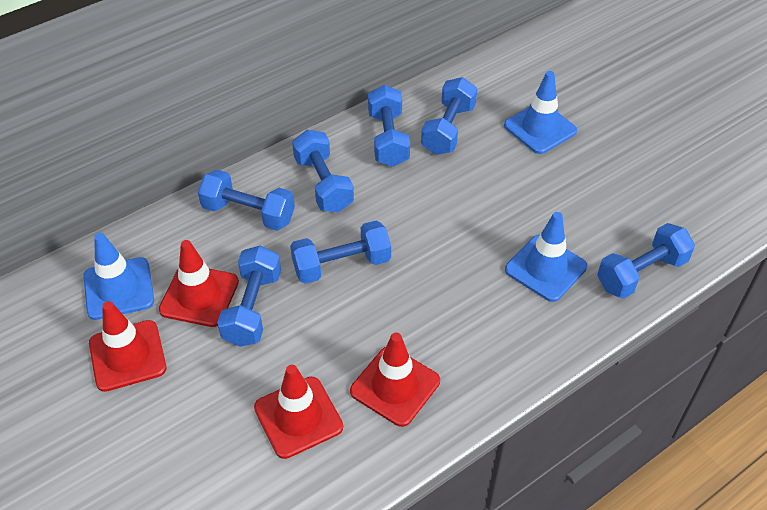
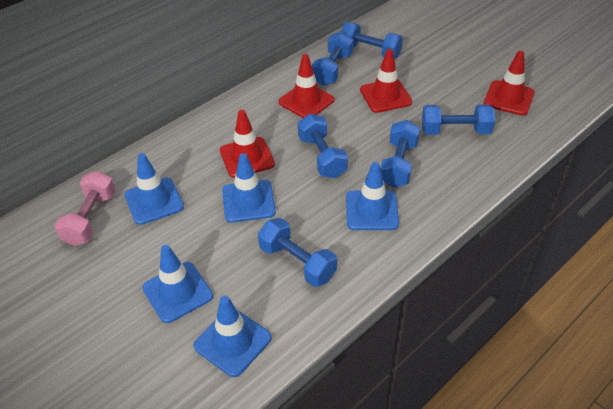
blue dumbbell: 7 -> 6
blue traffic cone: 3 -> 5
pink dumbbell: 0 -> 1

